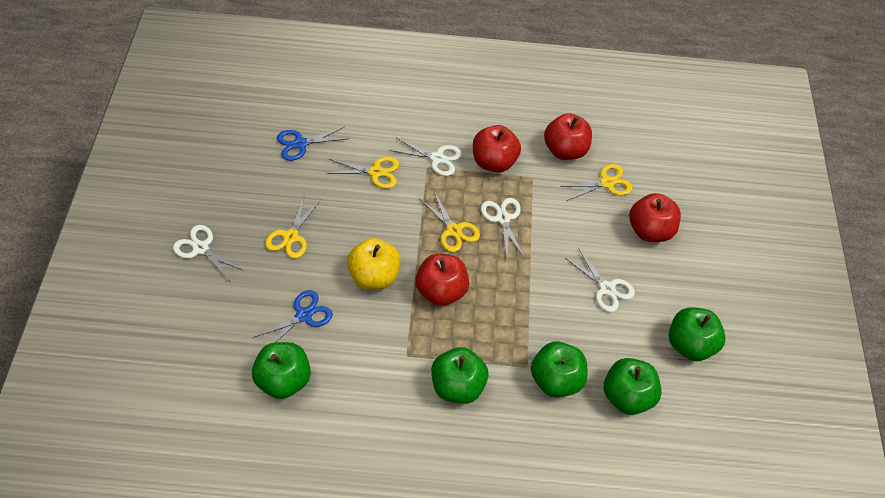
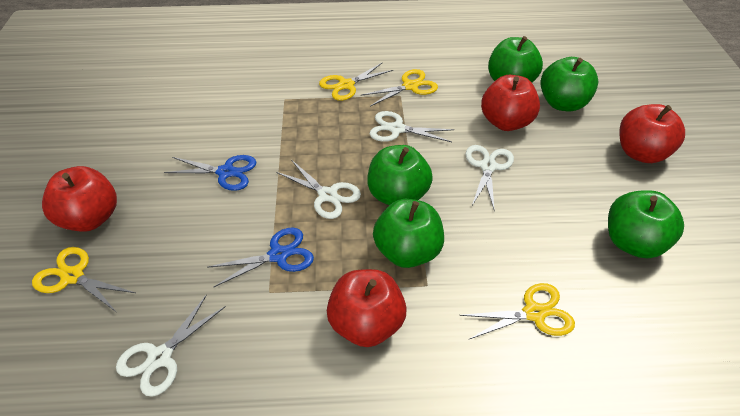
yellow apple: 1 -> 0

